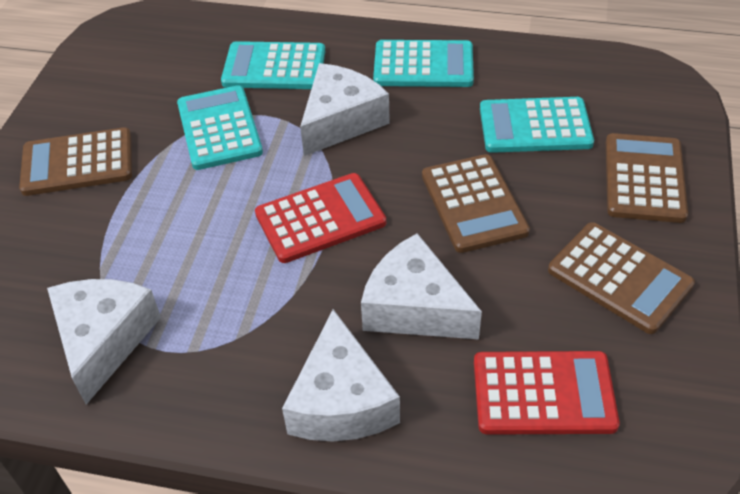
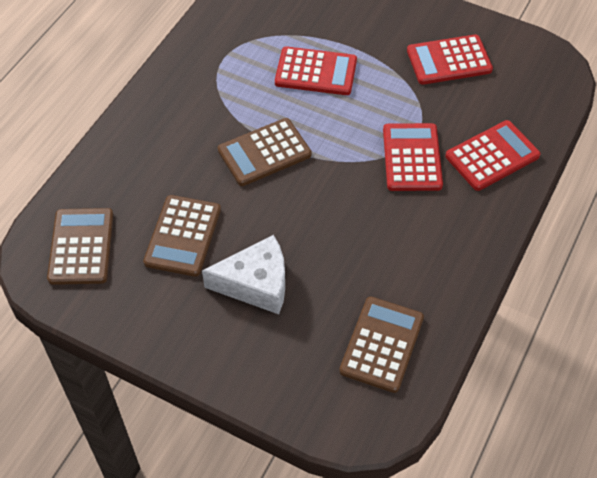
red calculator: 2 -> 4
turquoise calculator: 4 -> 0
white cheese: 4 -> 1

